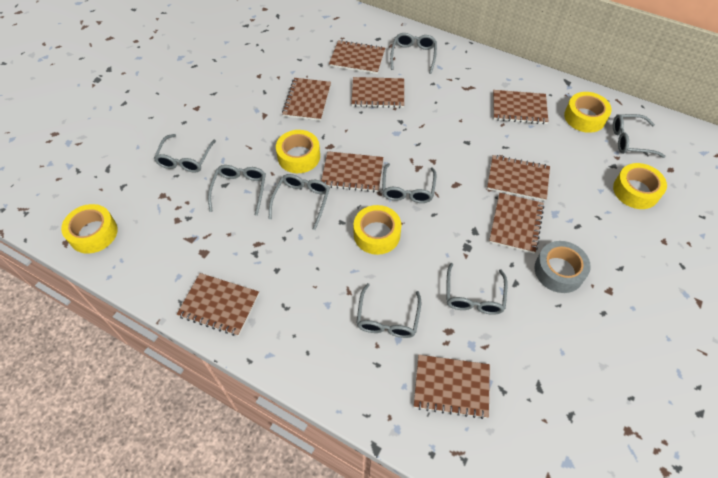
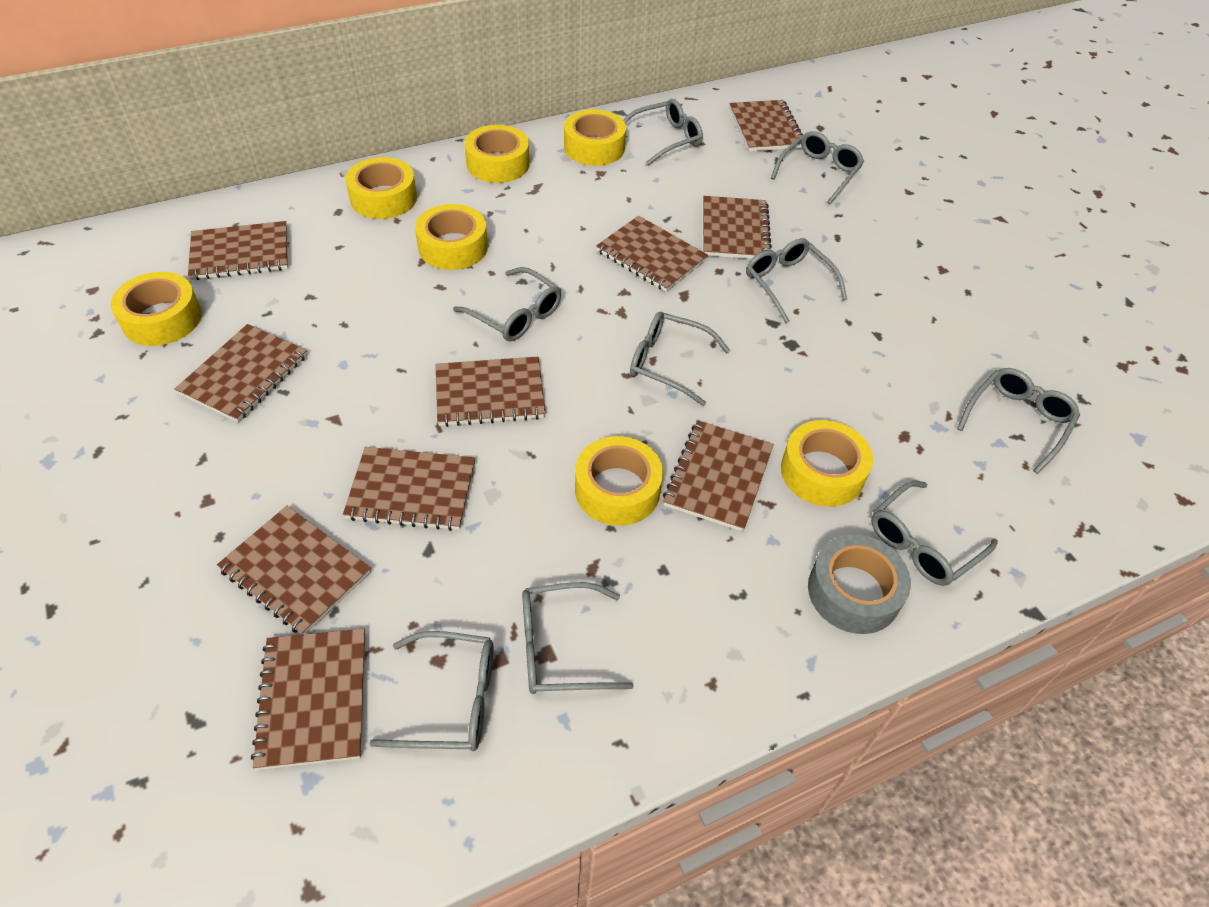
brown notebook: 9 -> 10
grey glasses: 8 -> 9
yellow tape: 5 -> 7

